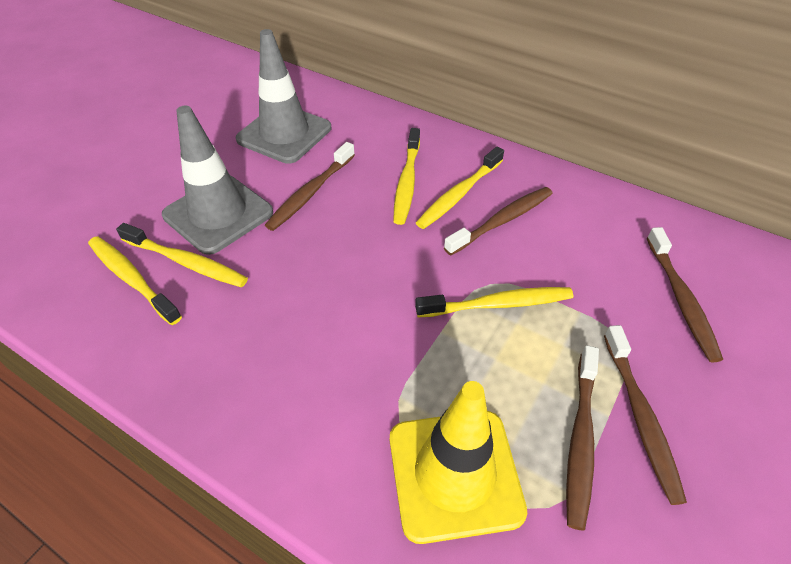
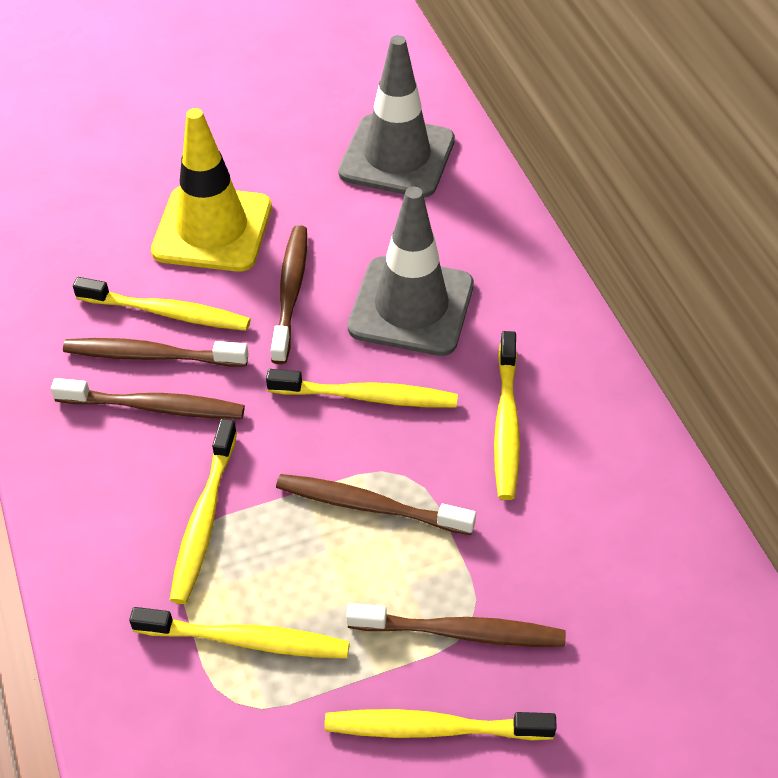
yellow toothbrush: 5 -> 6

